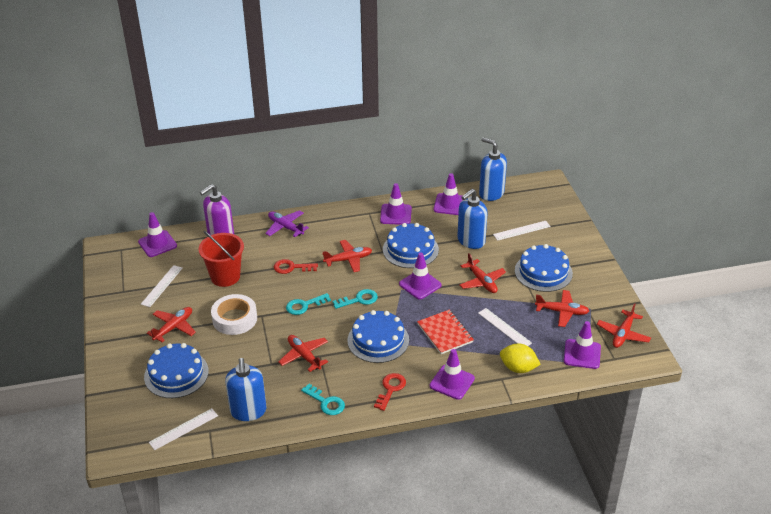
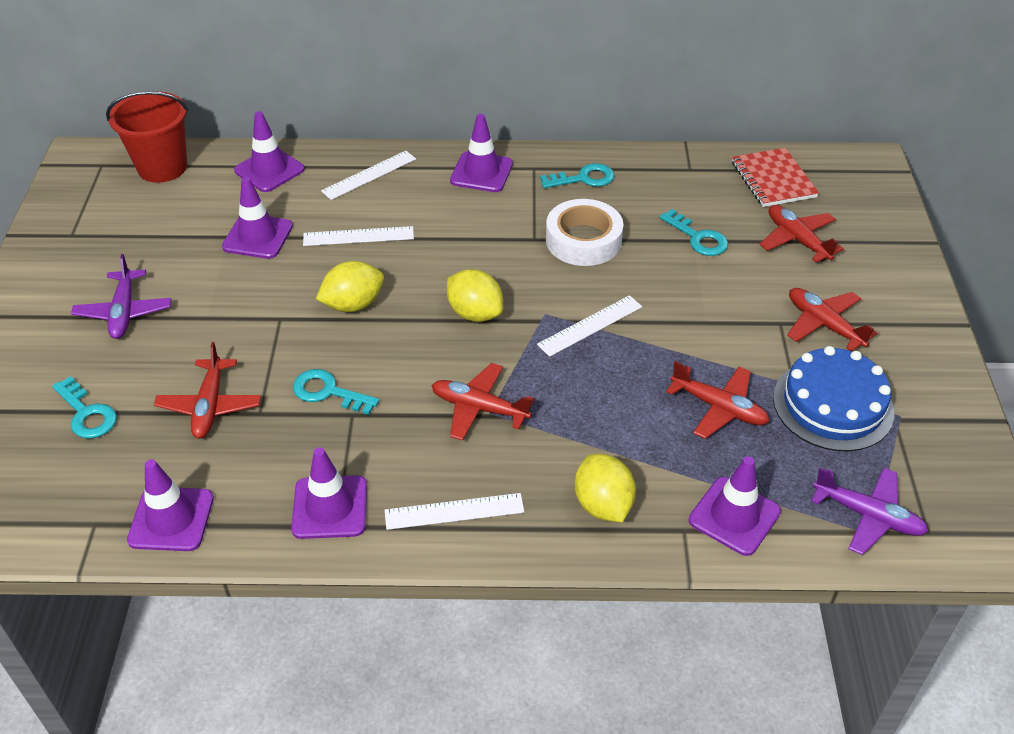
blue cake: 4 -> 1
blue soap dispenser: 3 -> 0
purple plane: 1 -> 2
purple soap dispenser: 1 -> 0
red key: 2 -> 0
red plane: 6 -> 5
turquoise key: 3 -> 4
yellow lemon: 1 -> 3

